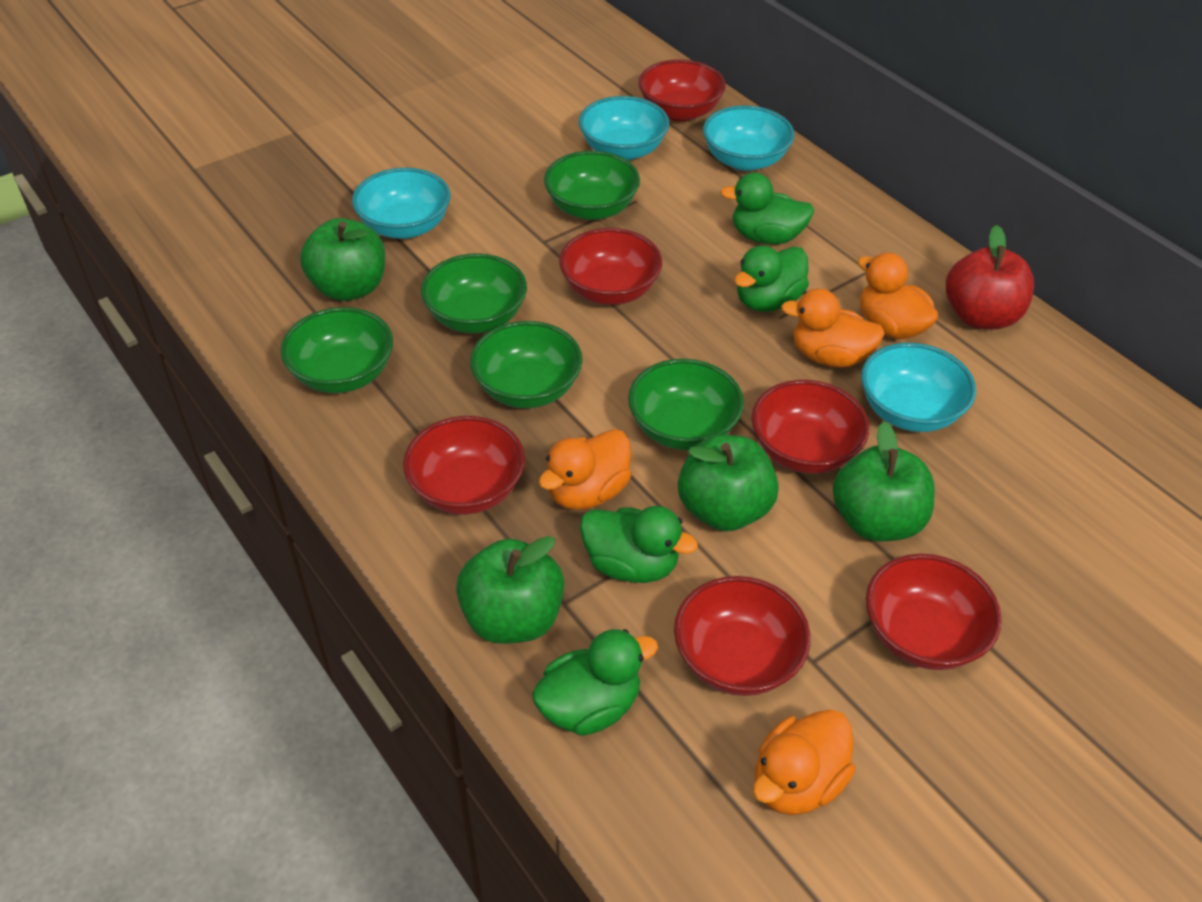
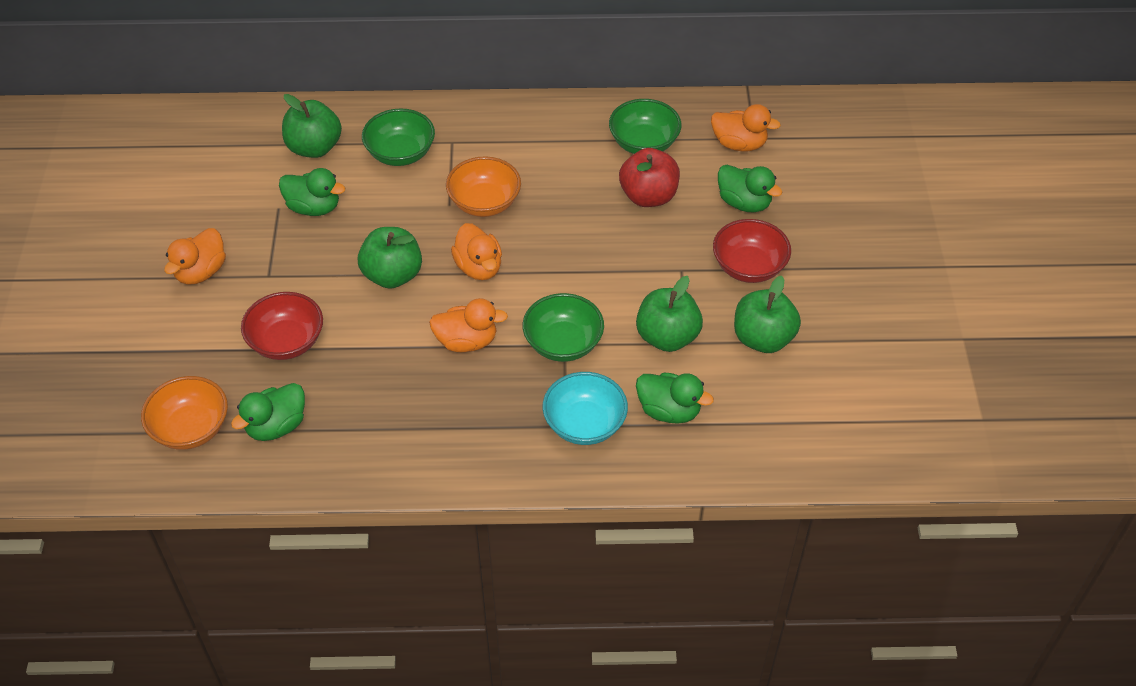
green bowl: 5 -> 3
orange bowl: 0 -> 2
red bowl: 6 -> 2
turquoise bowl: 4 -> 1

